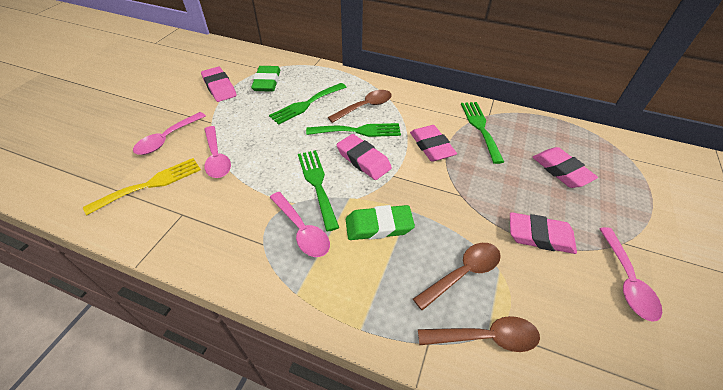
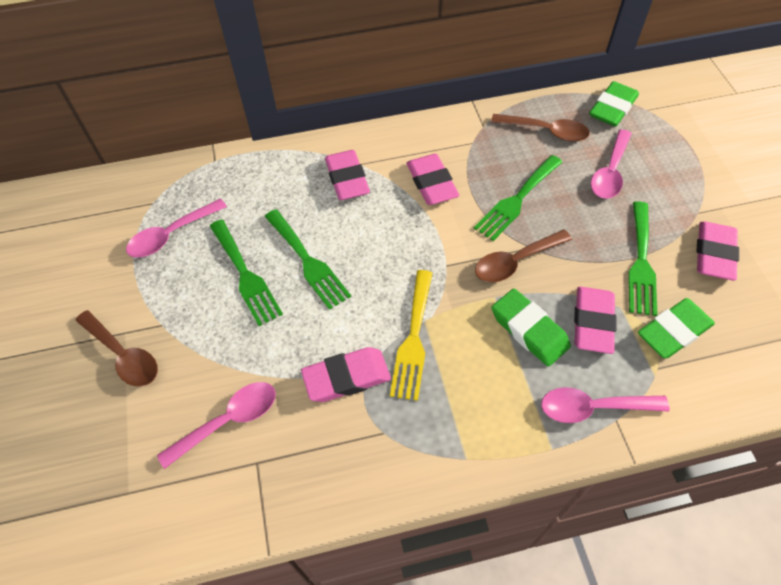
green eraser: 2 -> 3

